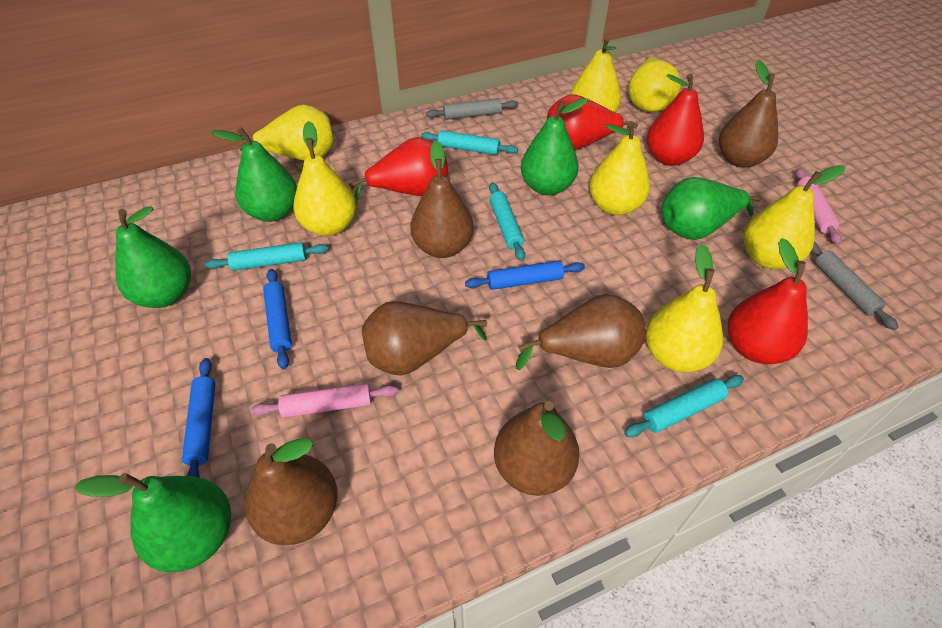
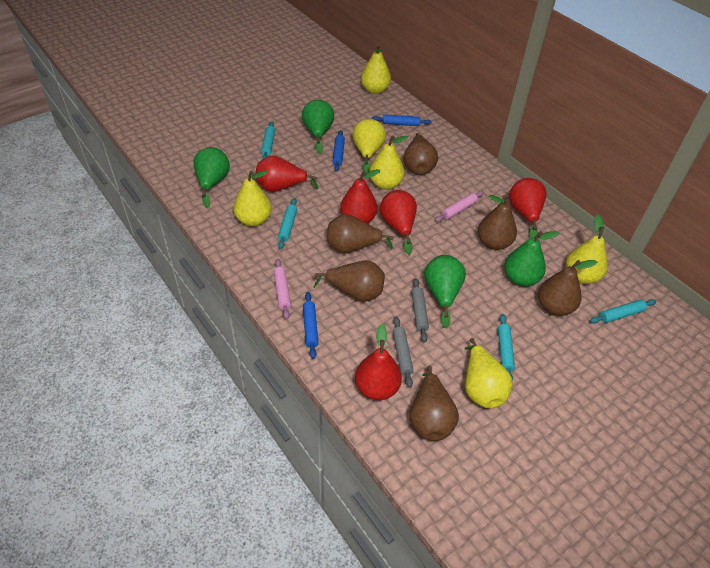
green pear: 5 -> 4
red pear: 4 -> 5
yellow pear: 7 -> 6

